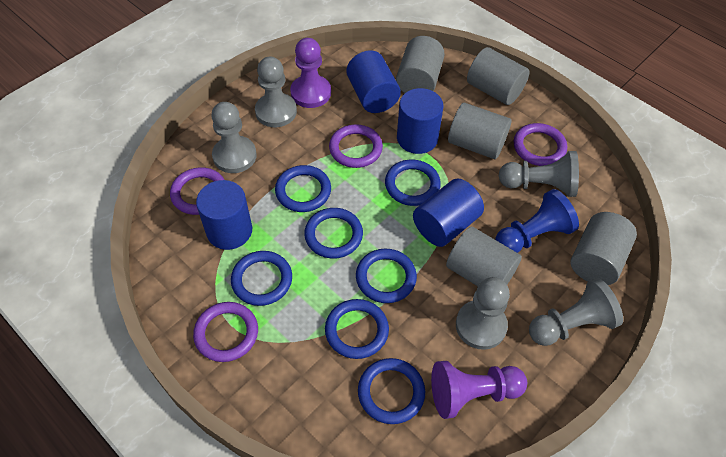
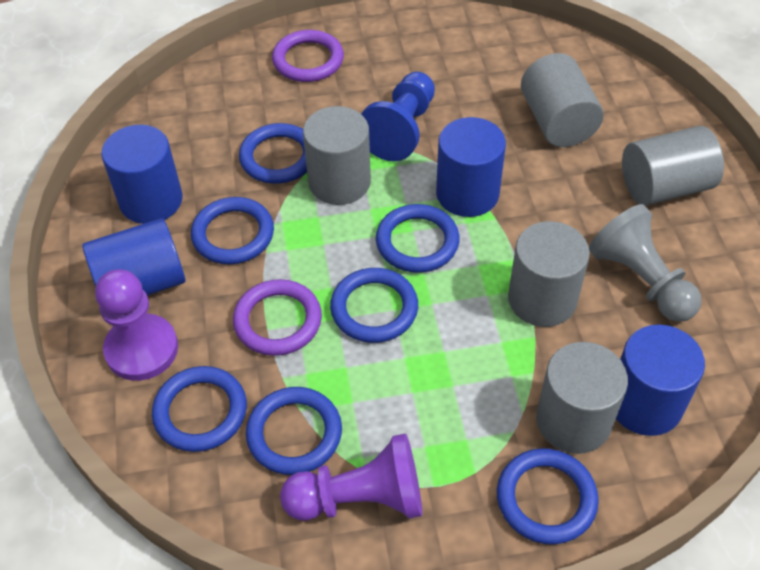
grey pawn: 5 -> 1
purple ring: 4 -> 2

